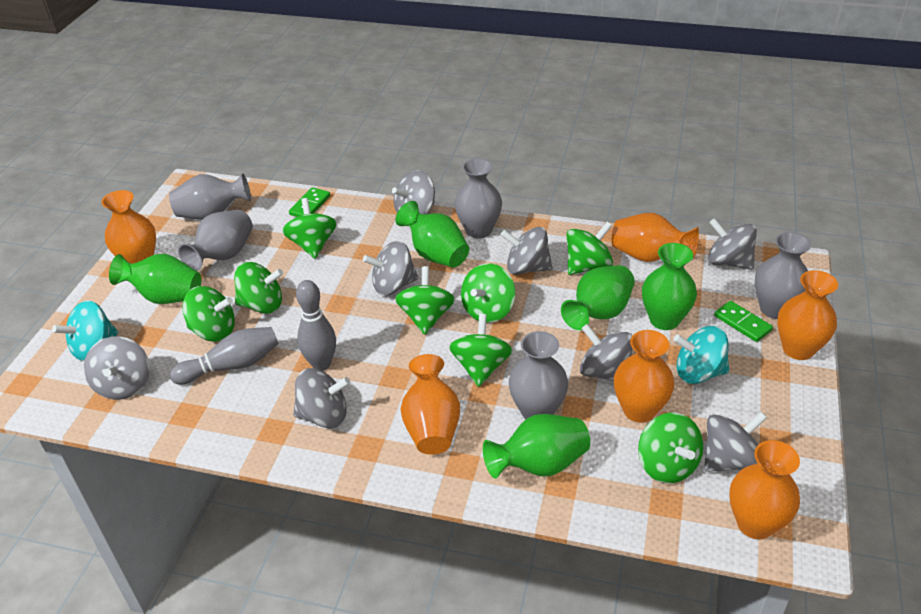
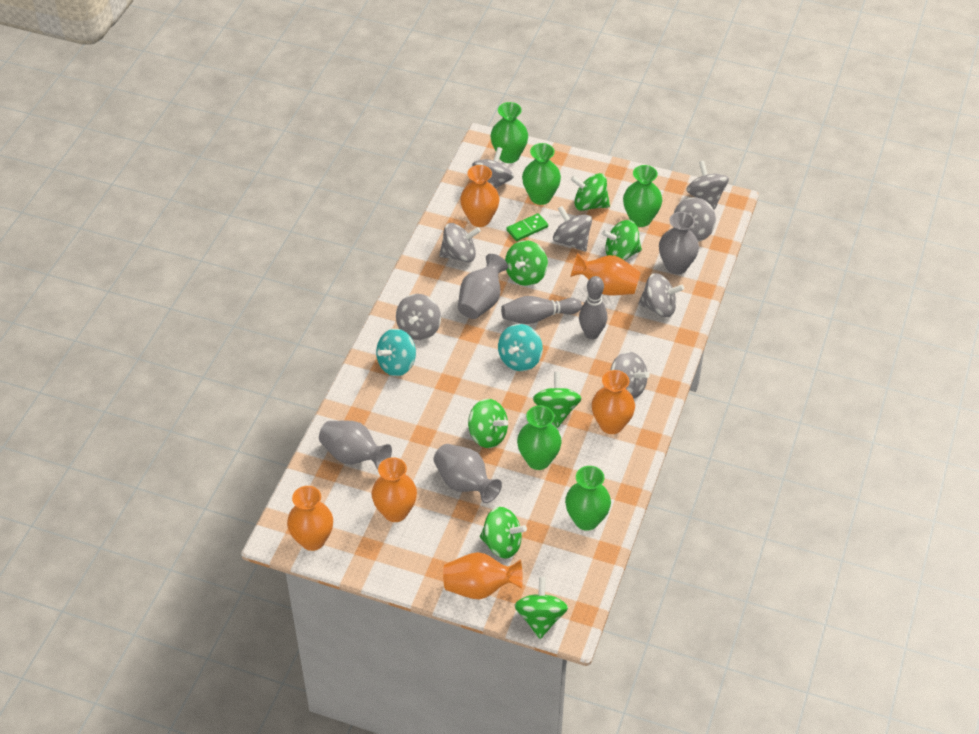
green domino: 2 -> 1
green spinning top: 8 -> 7
grey vase: 5 -> 4

